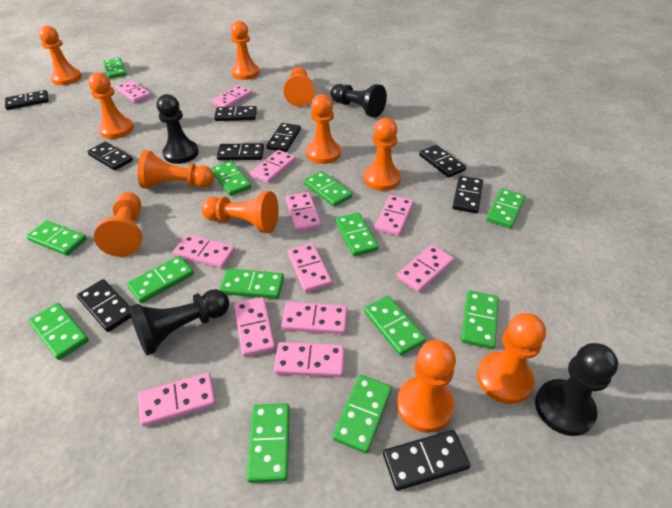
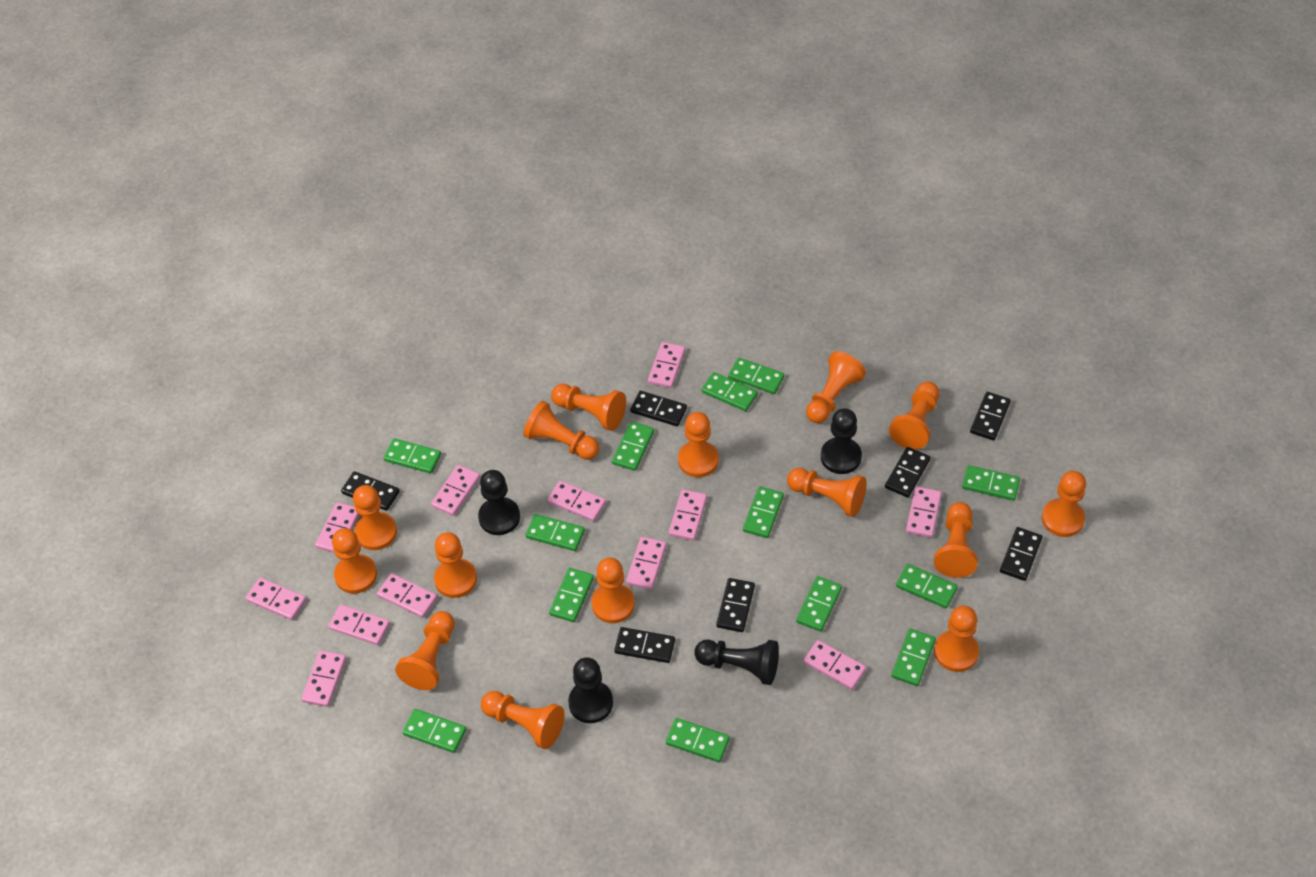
black domino: 9 -> 7
orange pawn: 11 -> 15

